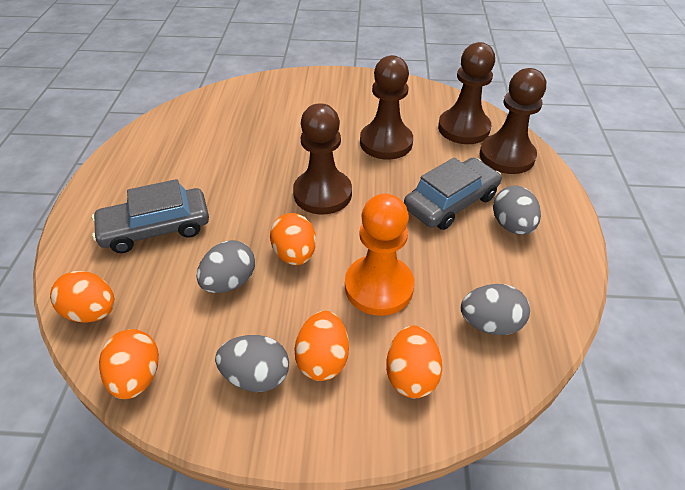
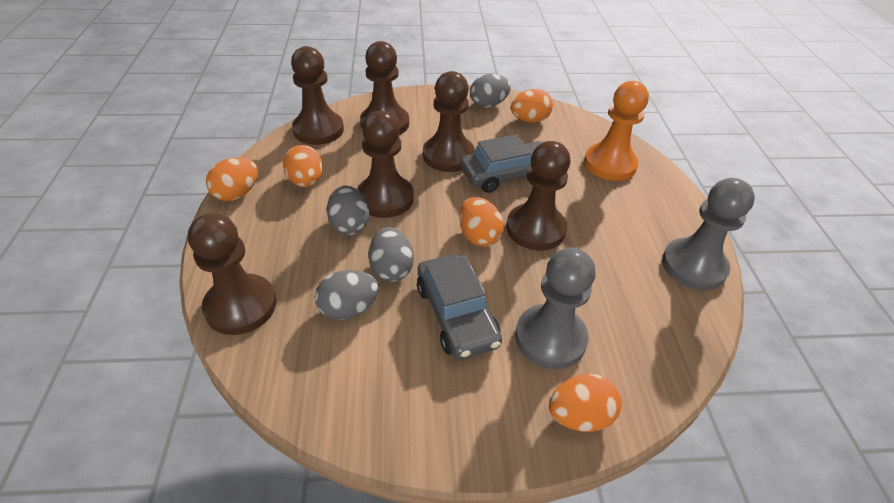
brown pawn: 4 -> 6
grey pawn: 0 -> 2

